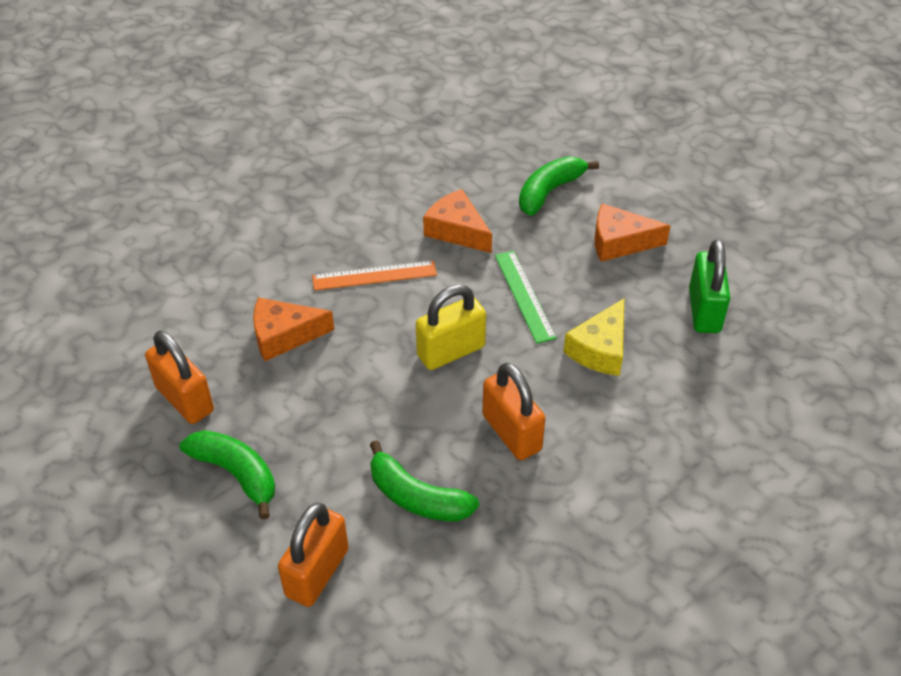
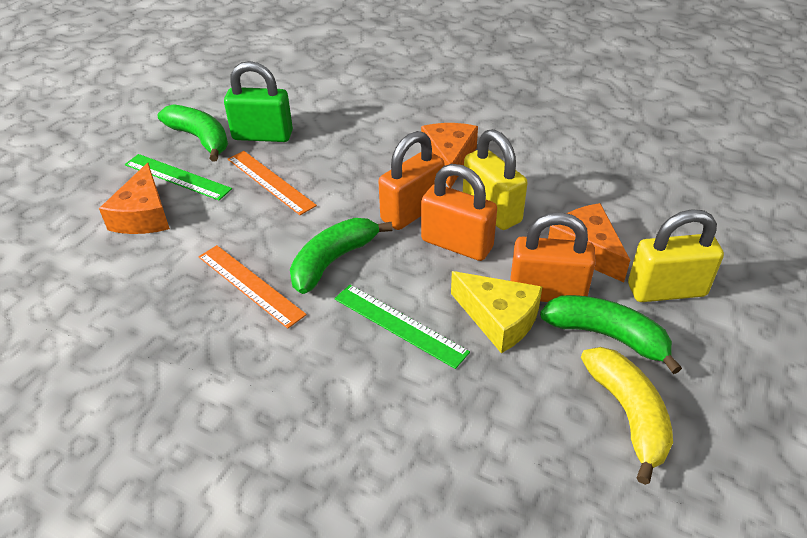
green ruler: 1 -> 2
orange ruler: 1 -> 2
yellow banana: 0 -> 1
yellow padlock: 1 -> 2

